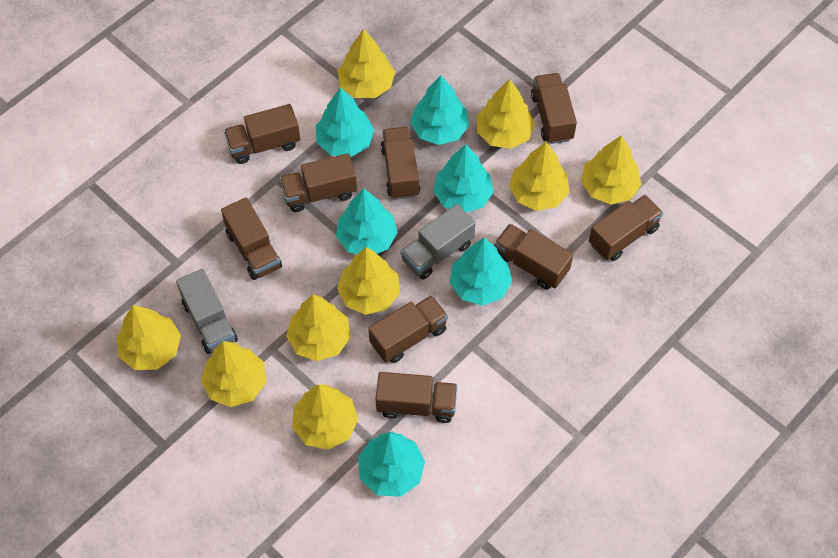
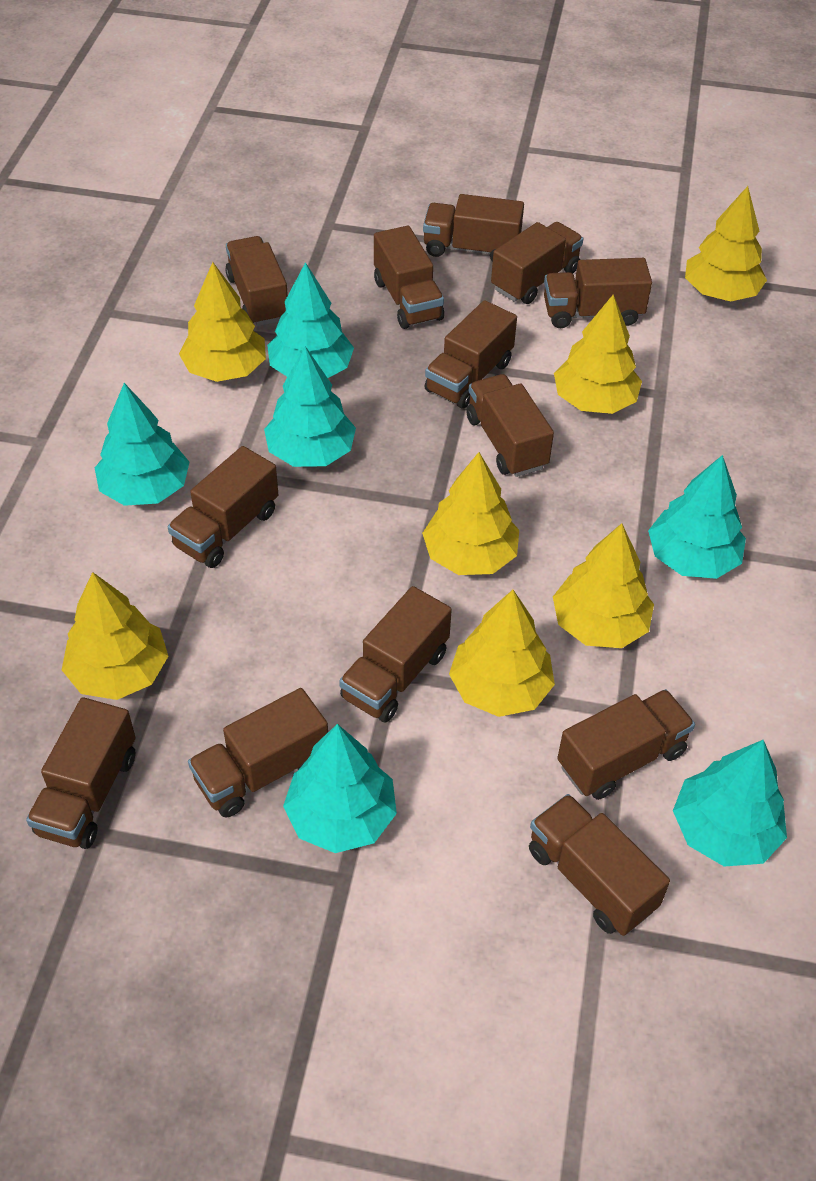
brown truck: 9 -> 13
grey truck: 2 -> 0
yellow tree: 9 -> 7

